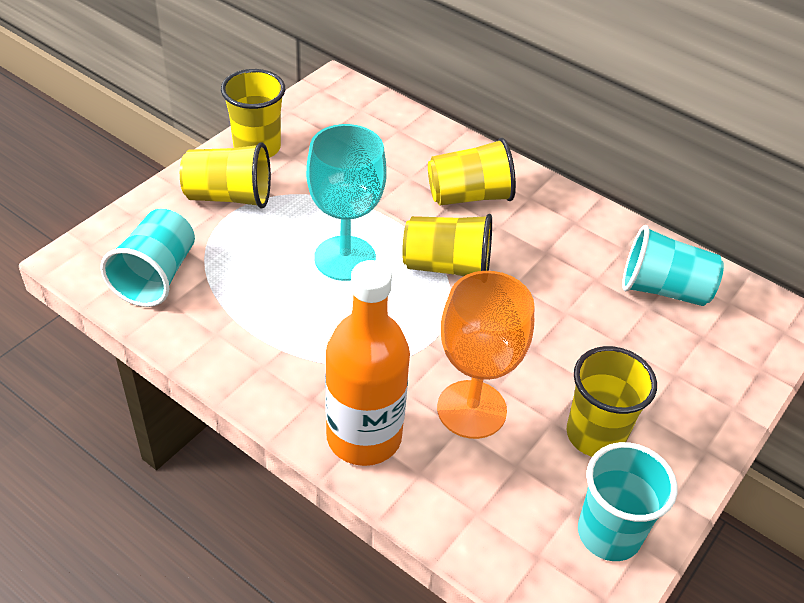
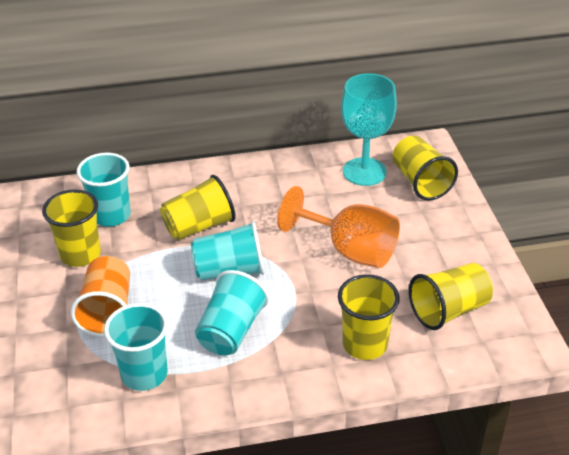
orange bottle: 1 -> 0
orange cup: 0 -> 1
turquoise cup: 3 -> 4

